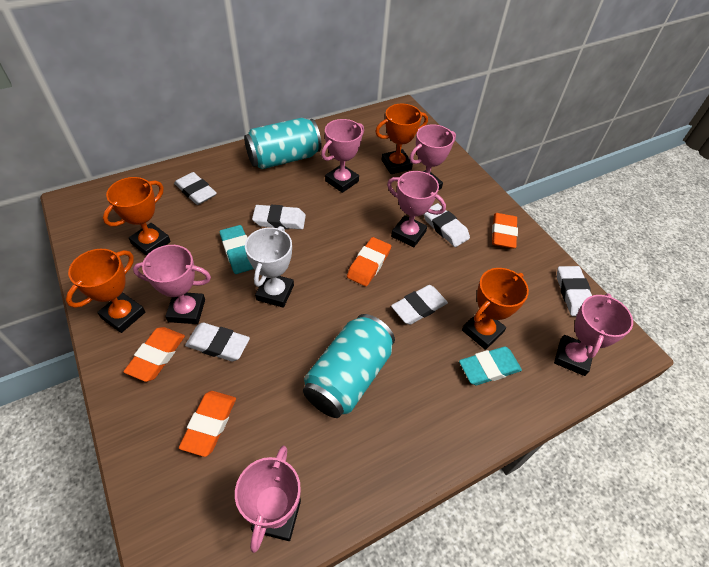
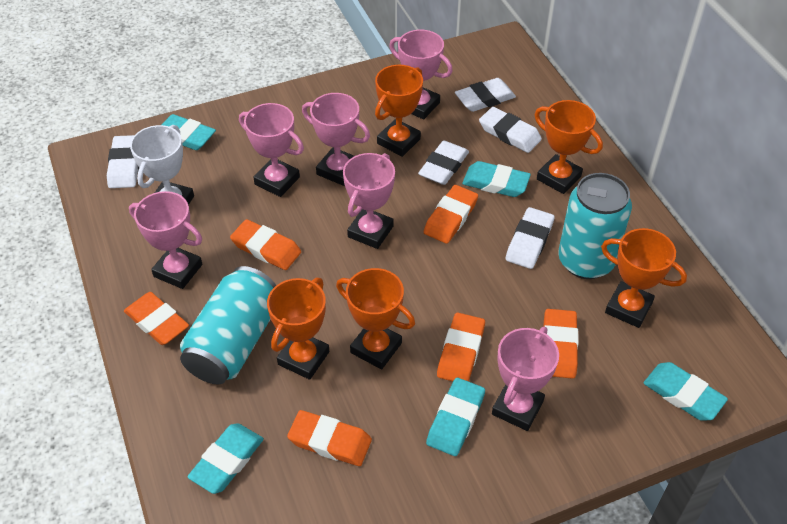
orange eraser: 4 -> 6
orange trophy: 4 -> 5
turquoise eraser: 2 -> 5
white eraser: 6 -> 5

